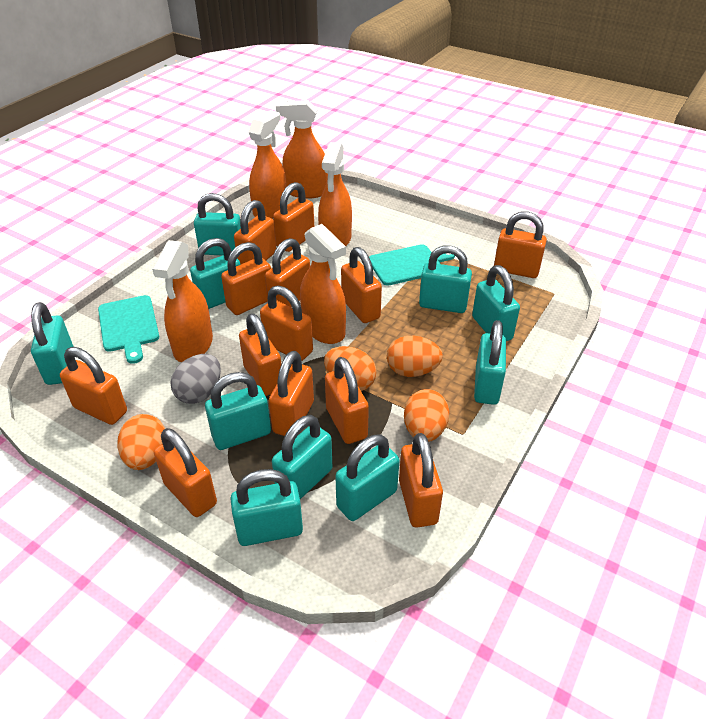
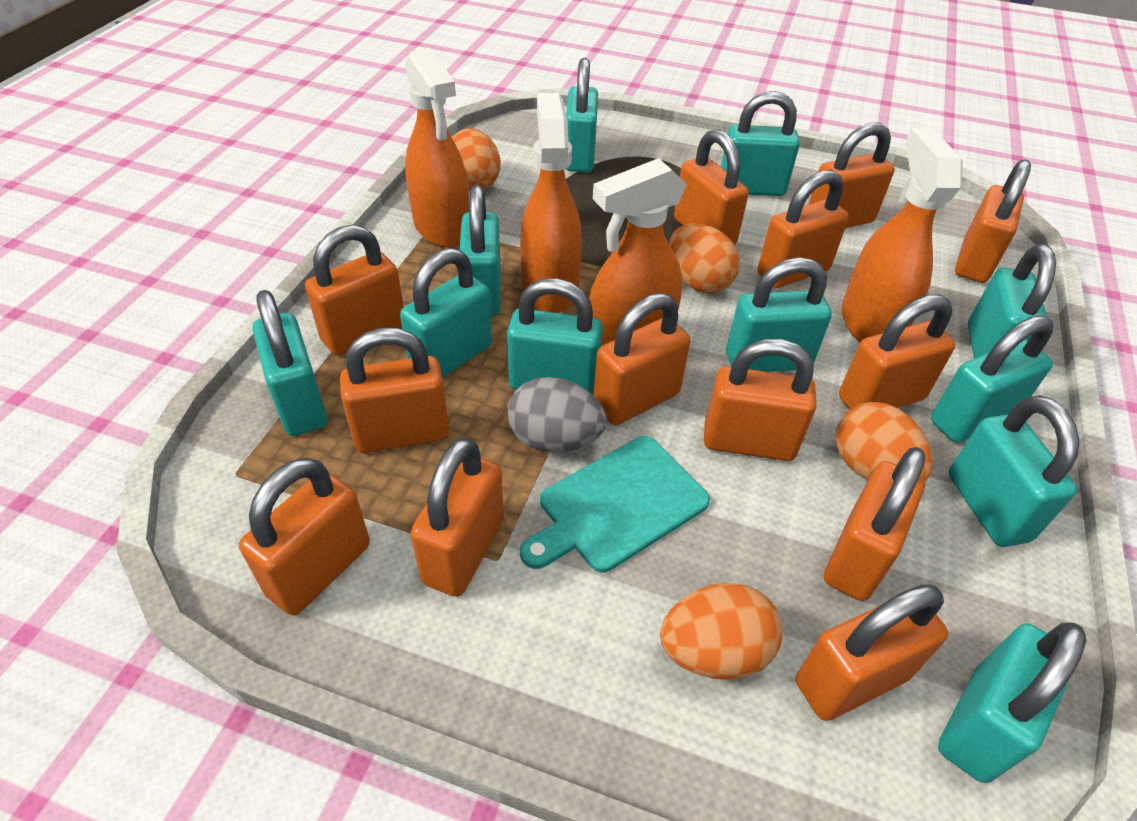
orange spray bottle: 5 -> 4
turquoise cutting board: 2 -> 1
turquoise padlock: 10 -> 11

